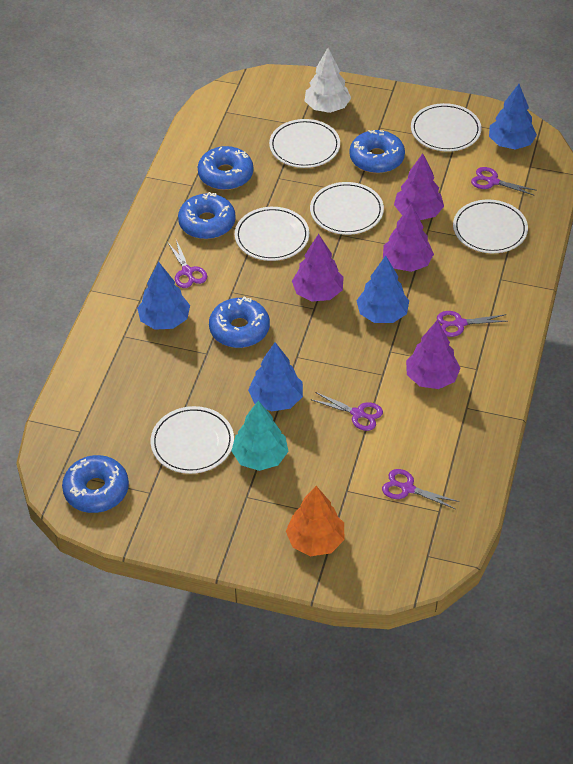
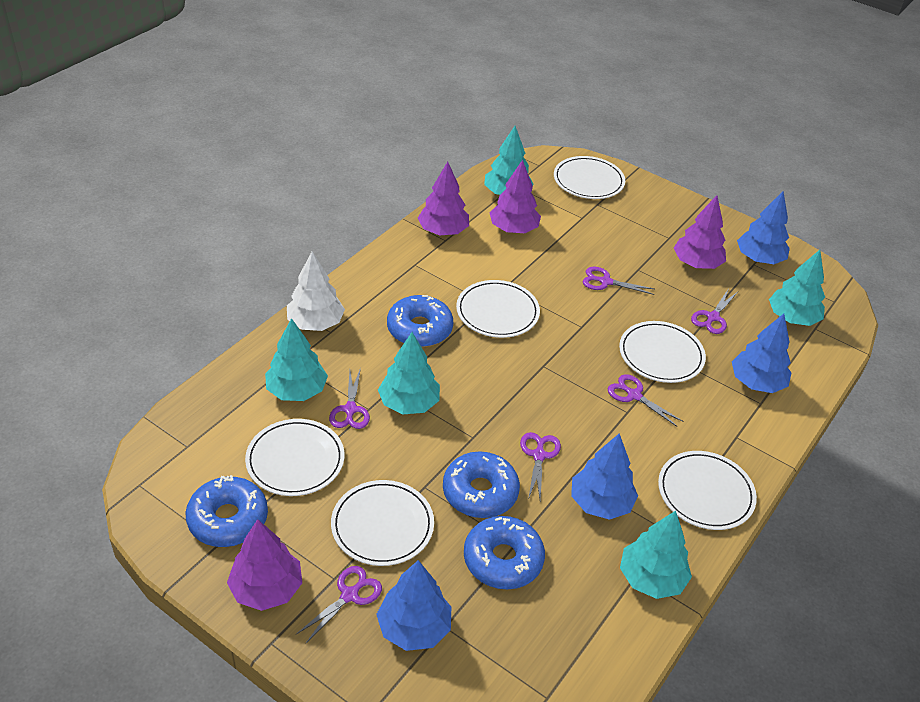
blue donut: 5 -> 4
orange tree: 1 -> 0
purple scissors: 5 -> 6
turquoise tree: 1 -> 5

